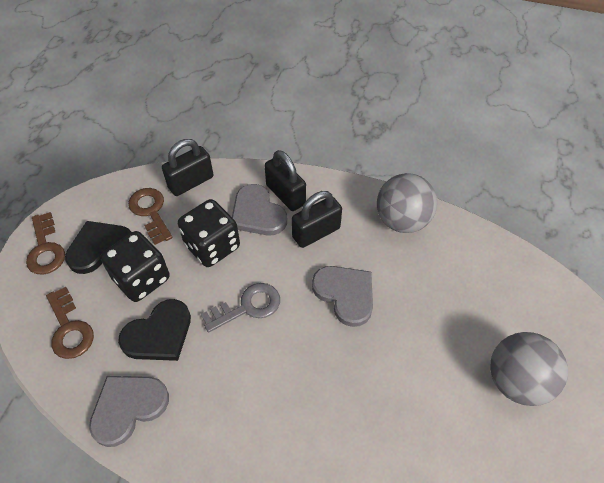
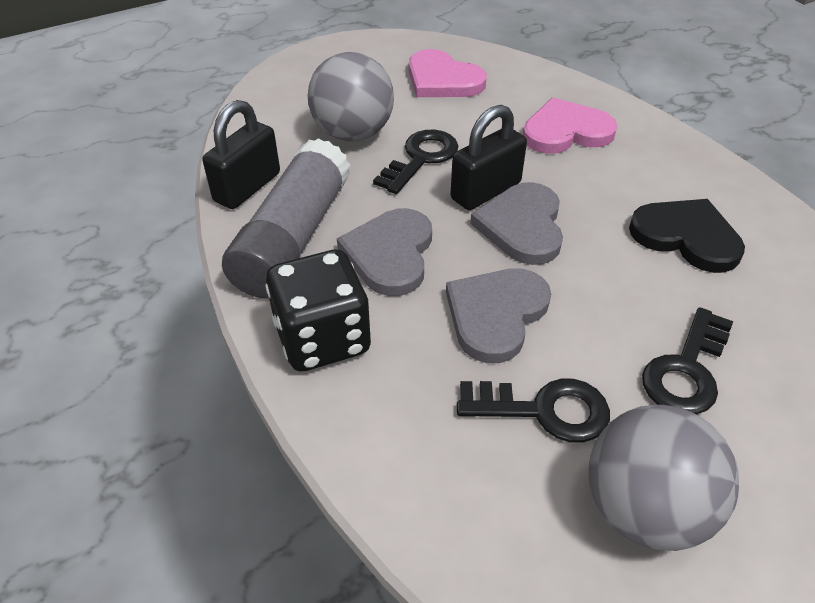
black dice: 2 -> 1
black heart: 2 -> 1
black key: 0 -> 3
black padlock: 3 -> 2
brown key: 3 -> 0
grey glue stick: 0 -> 1
grey key: 1 -> 0
pink heart: 0 -> 2

